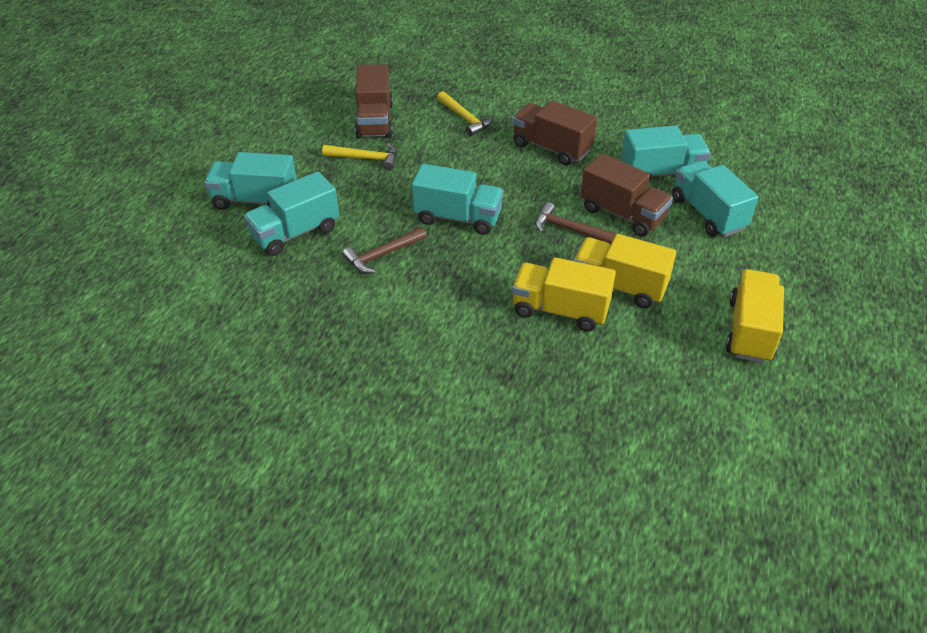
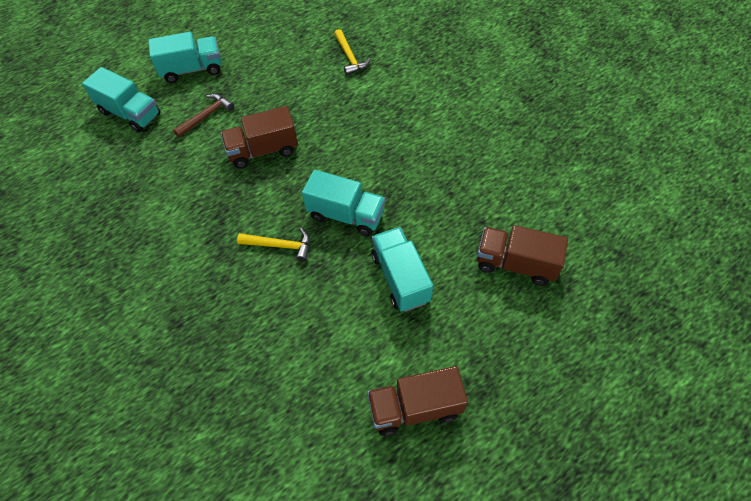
brown hammer: 2 -> 1
turquoise truck: 5 -> 4
yellow truck: 3 -> 0

